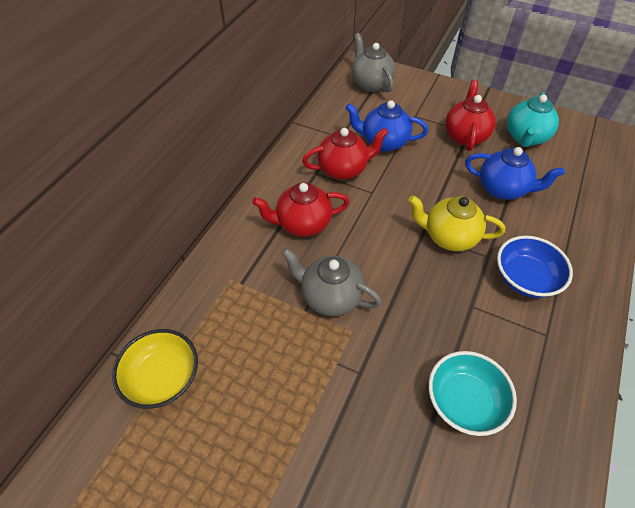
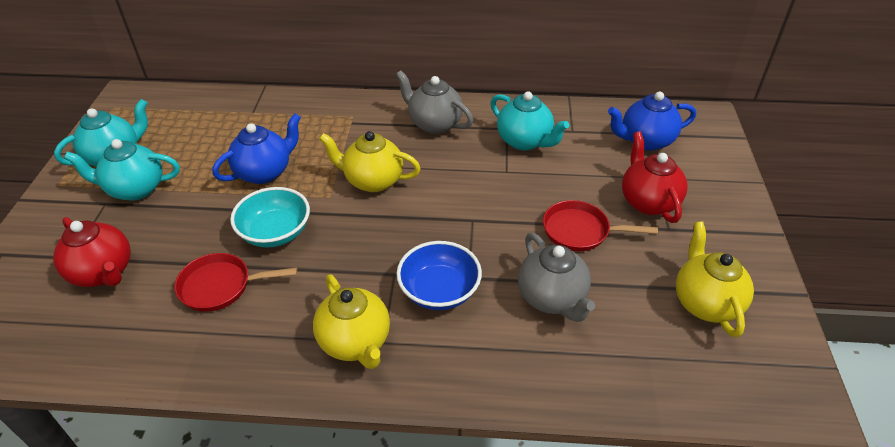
red pan: 0 -> 2
red teapot: 3 -> 2
turquoise teapot: 1 -> 3
yellow bowl: 1 -> 0
yellow teapot: 1 -> 3

